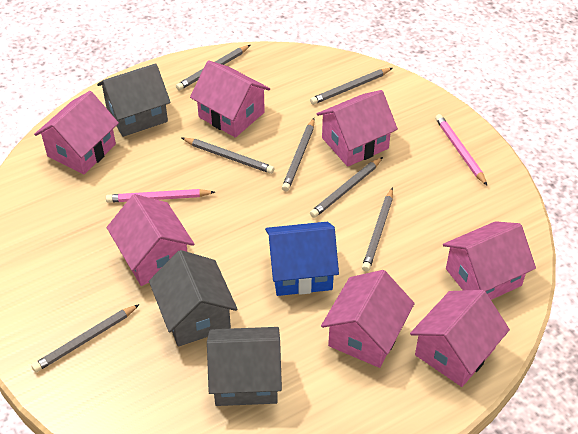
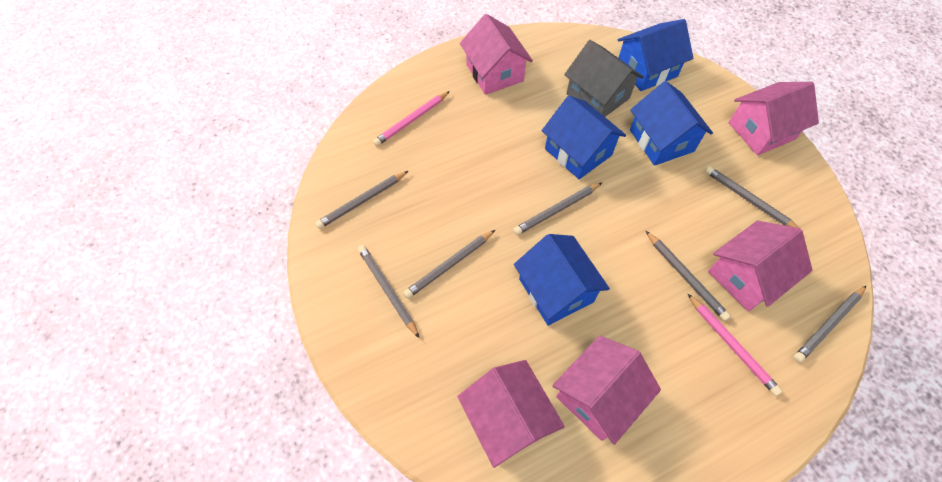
blue house: 1 -> 4
grey house: 3 -> 1
pink house: 7 -> 5

